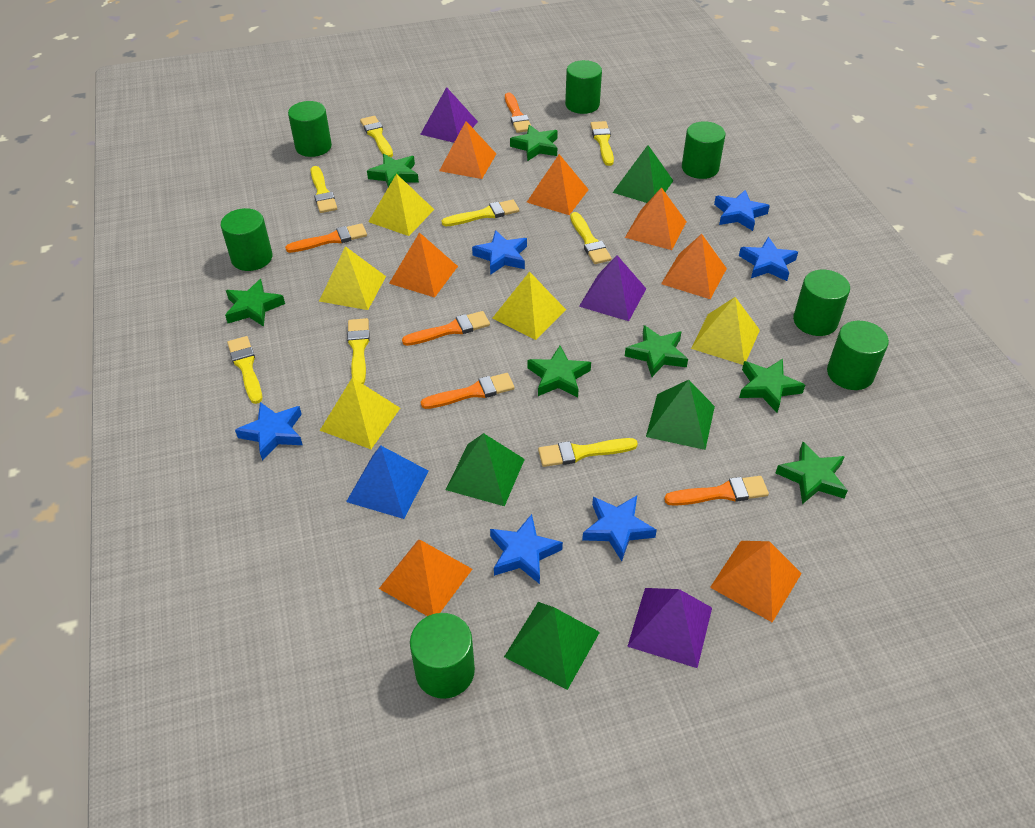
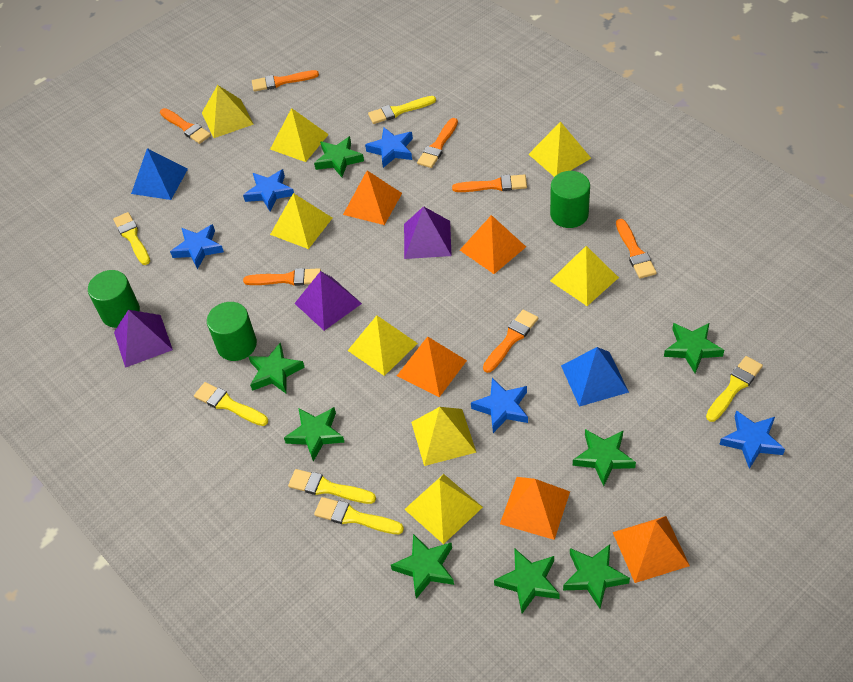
blue pyramid: 1 -> 2
blue star: 6 -> 5
green cylinder: 7 -> 3
green pyramid: 4 -> 0
green star: 7 -> 8
orange brush: 5 -> 7
orange pyramid: 7 -> 5
yellow brush: 8 -> 6
yellow pyramid: 5 -> 8

